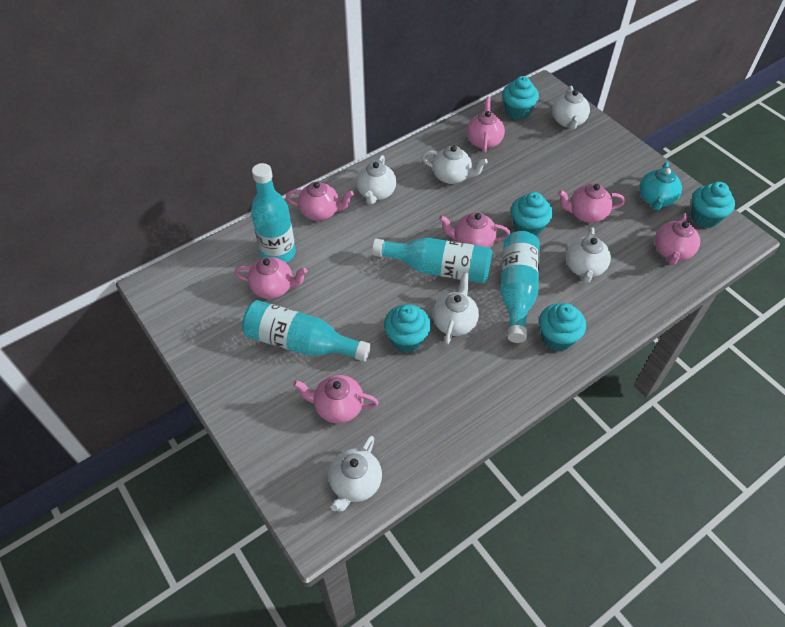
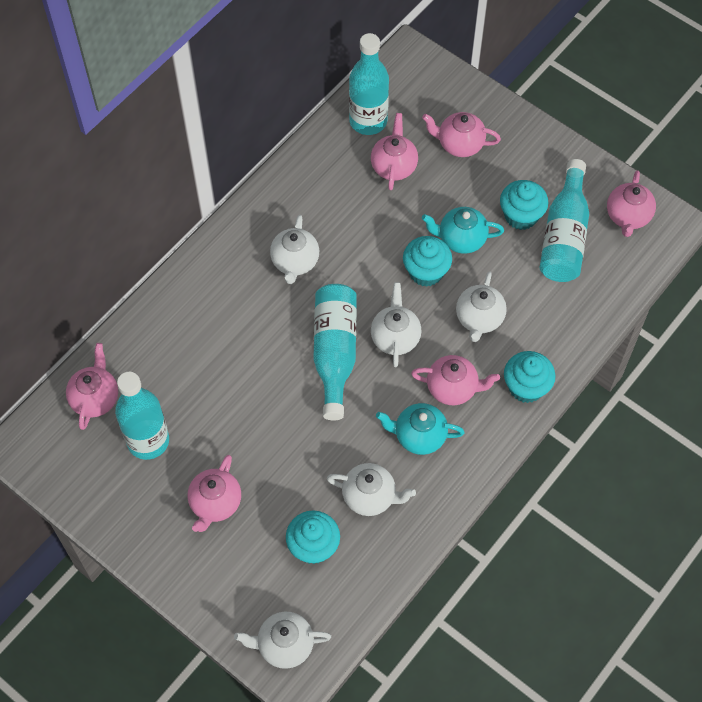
pink teapot: 7 -> 6
turquoise cupcake: 5 -> 4
turquoise teapot: 1 -> 2
white teapot: 6 -> 5

